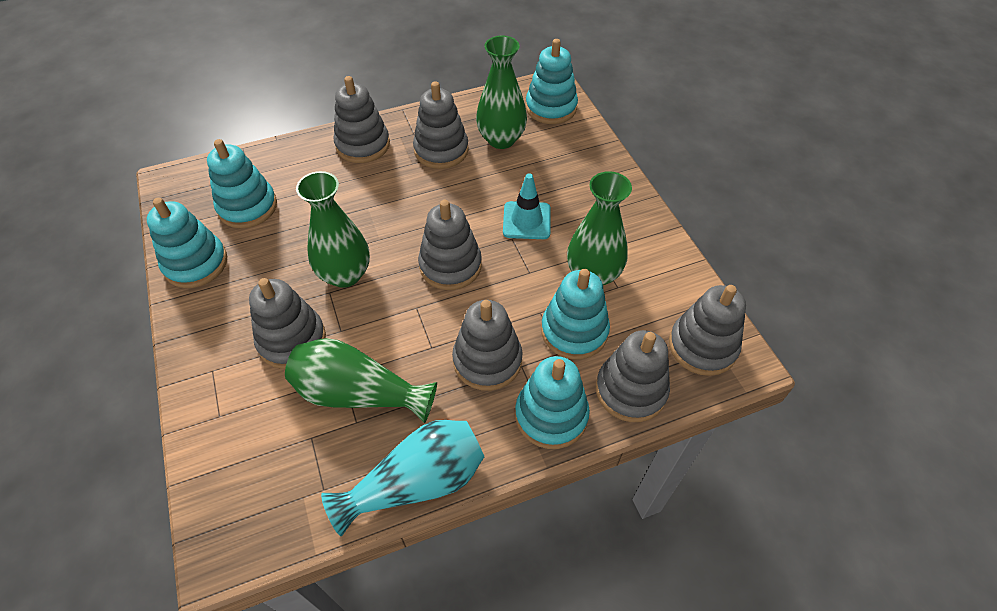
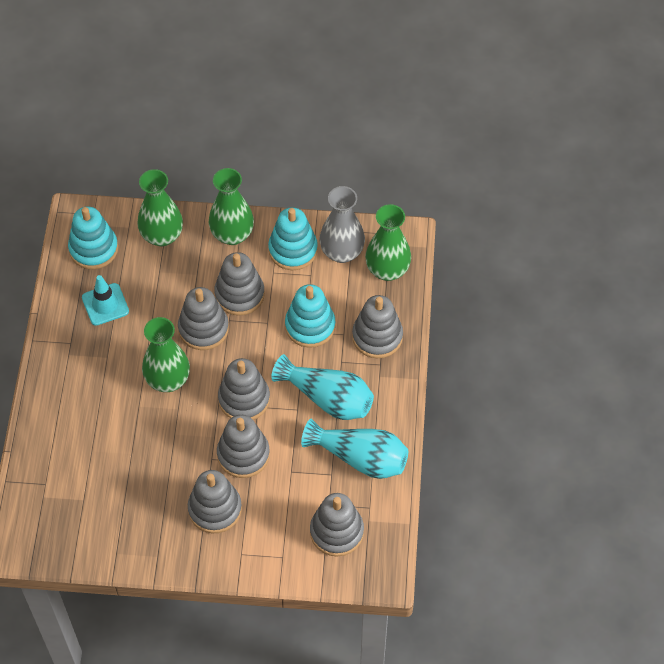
grey vase: 0 -> 1
turquoise stacking toy: 5 -> 3
turquoise vase: 1 -> 2

